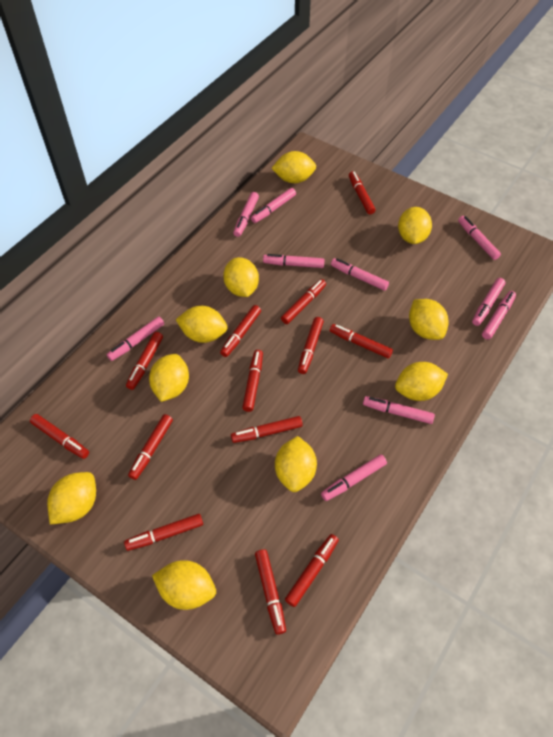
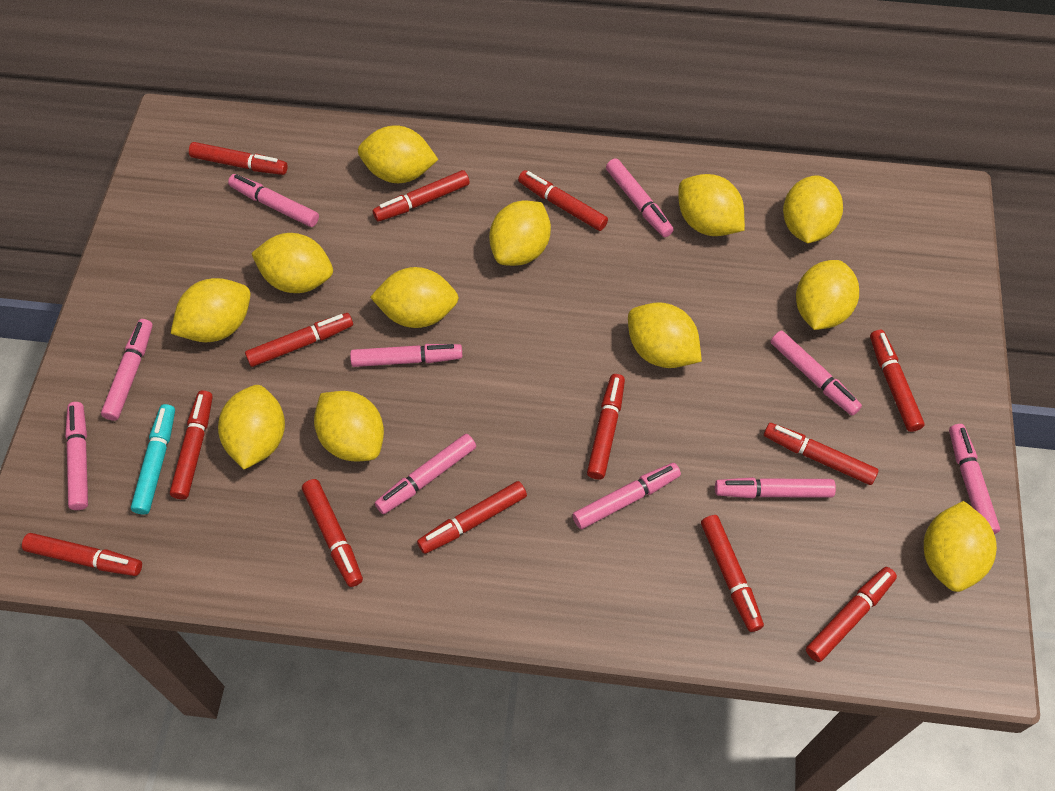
turquoise marker: 0 -> 1
yellow lemon: 10 -> 12

